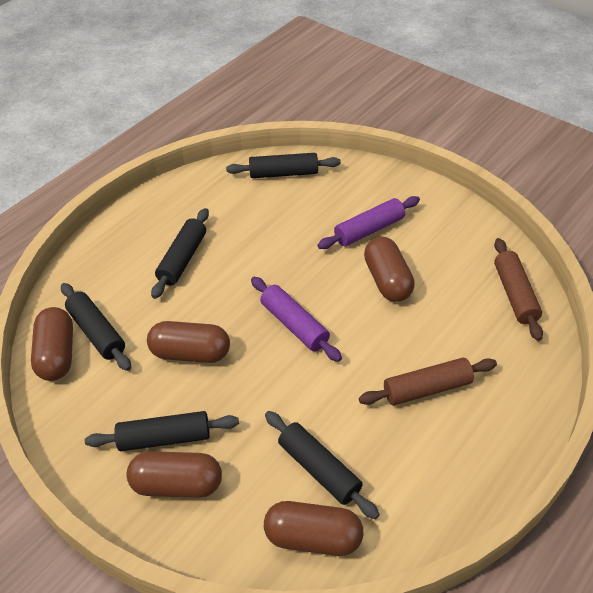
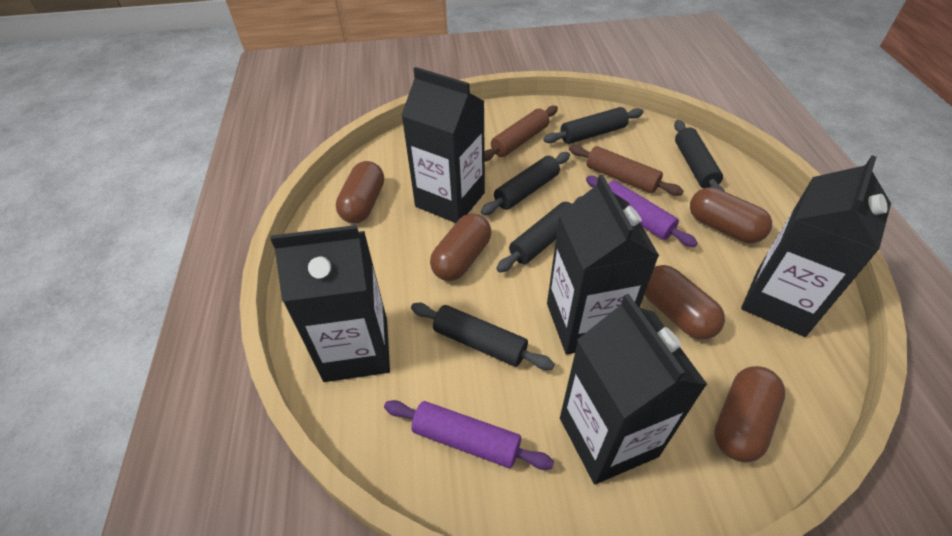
black carton: 0 -> 5

